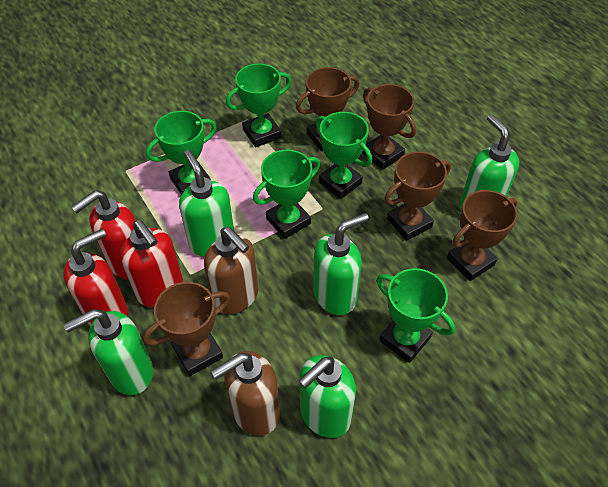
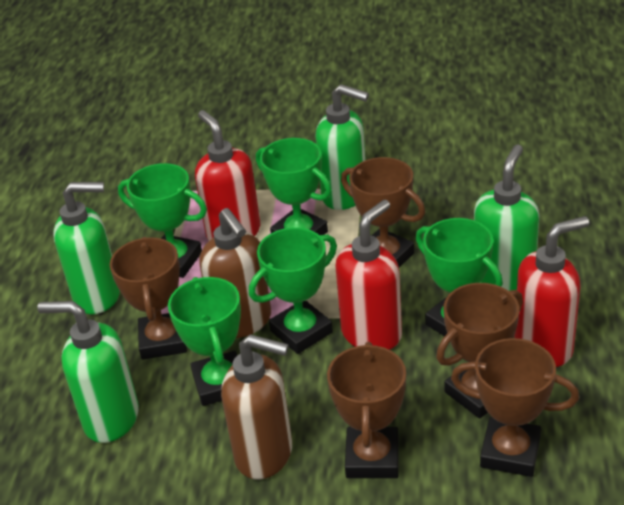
green soap dispenser: 5 -> 4

